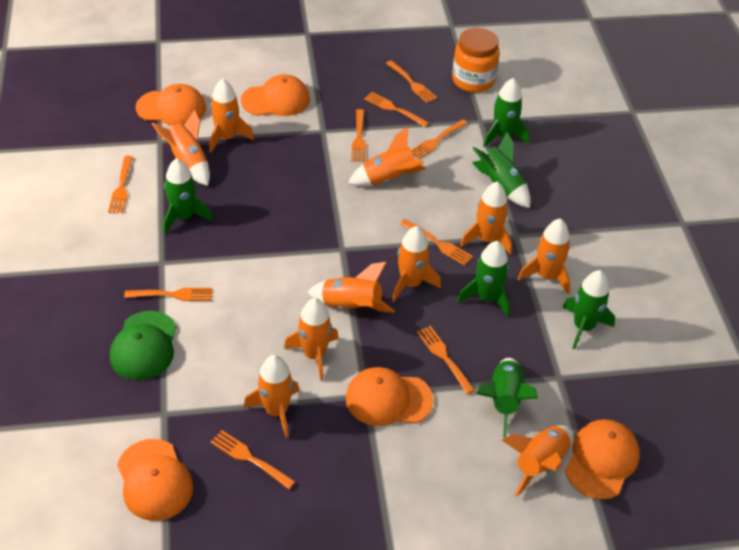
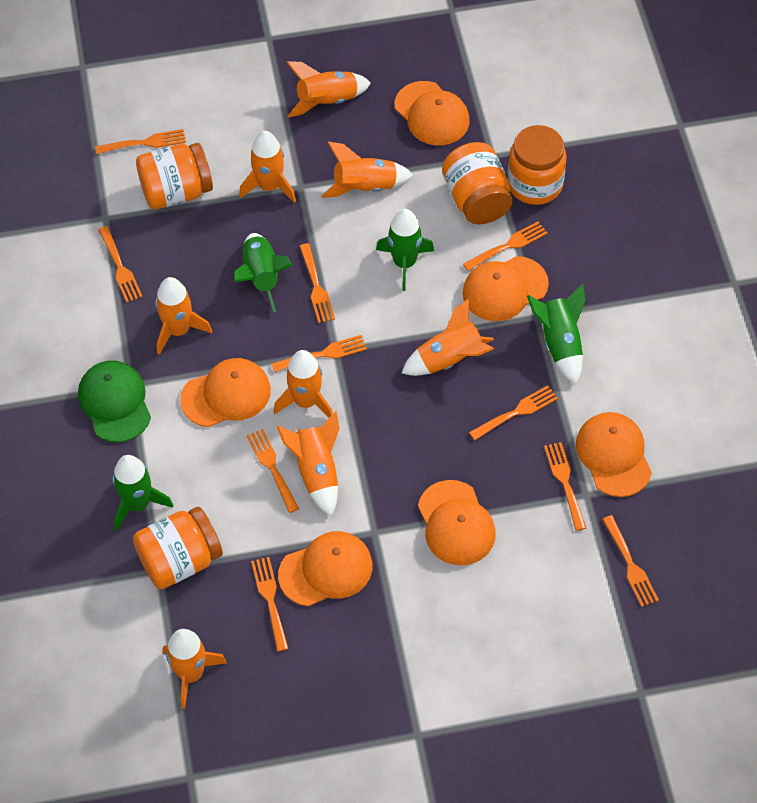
green rocket: 6 -> 4
orange cap: 5 -> 6
orange fork: 9 -> 10
orange jar: 1 -> 4
orange rocket: 10 -> 8

